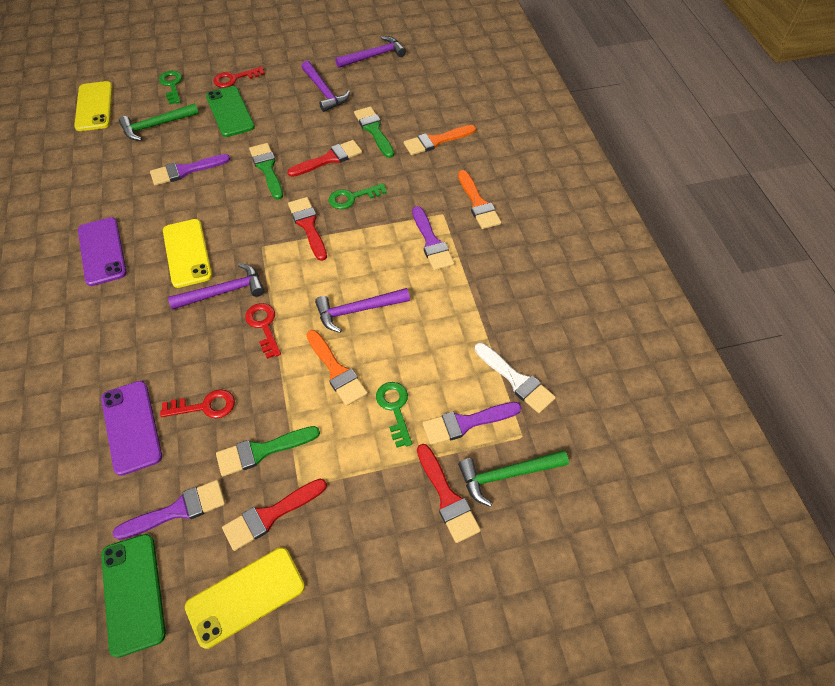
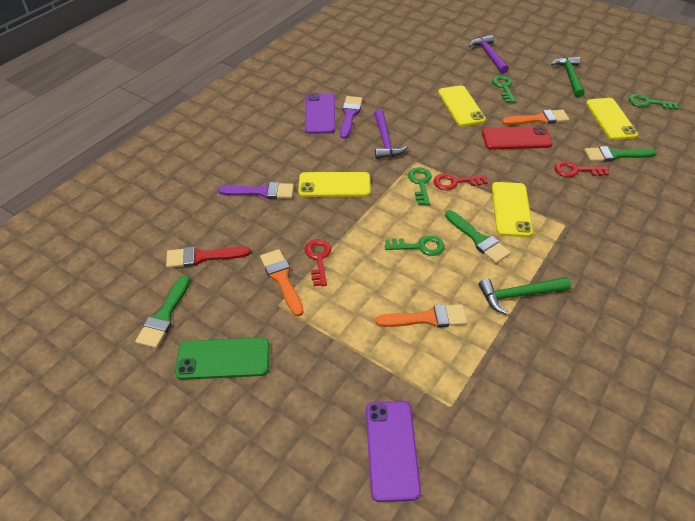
green key: 3 -> 4
green phone: 2 -> 1
purple brush: 4 -> 2
purple hammer: 4 -> 2
red brush: 4 -> 1
red phone: 0 -> 1
white brush: 1 -> 0
yellow phone: 3 -> 4

